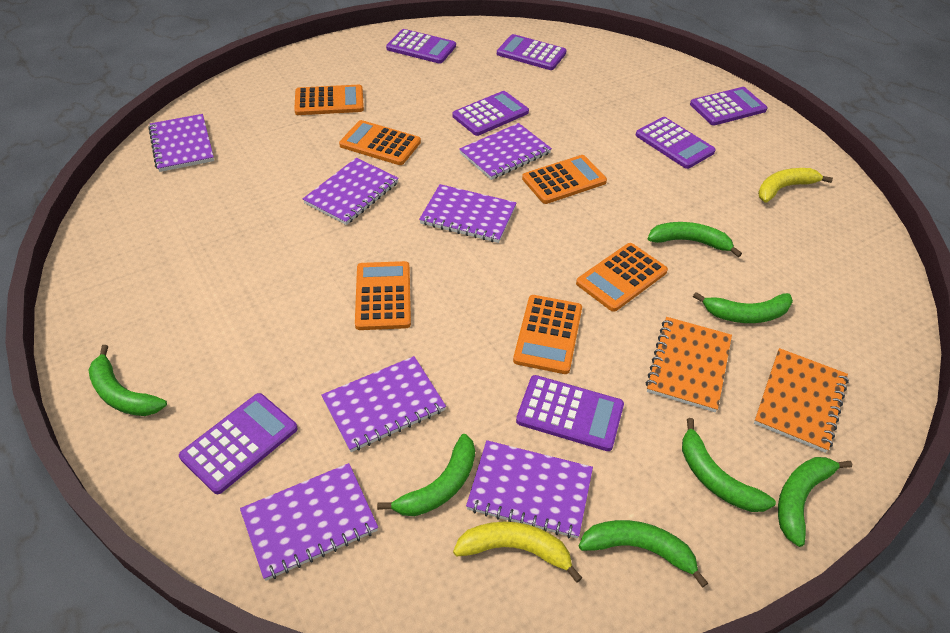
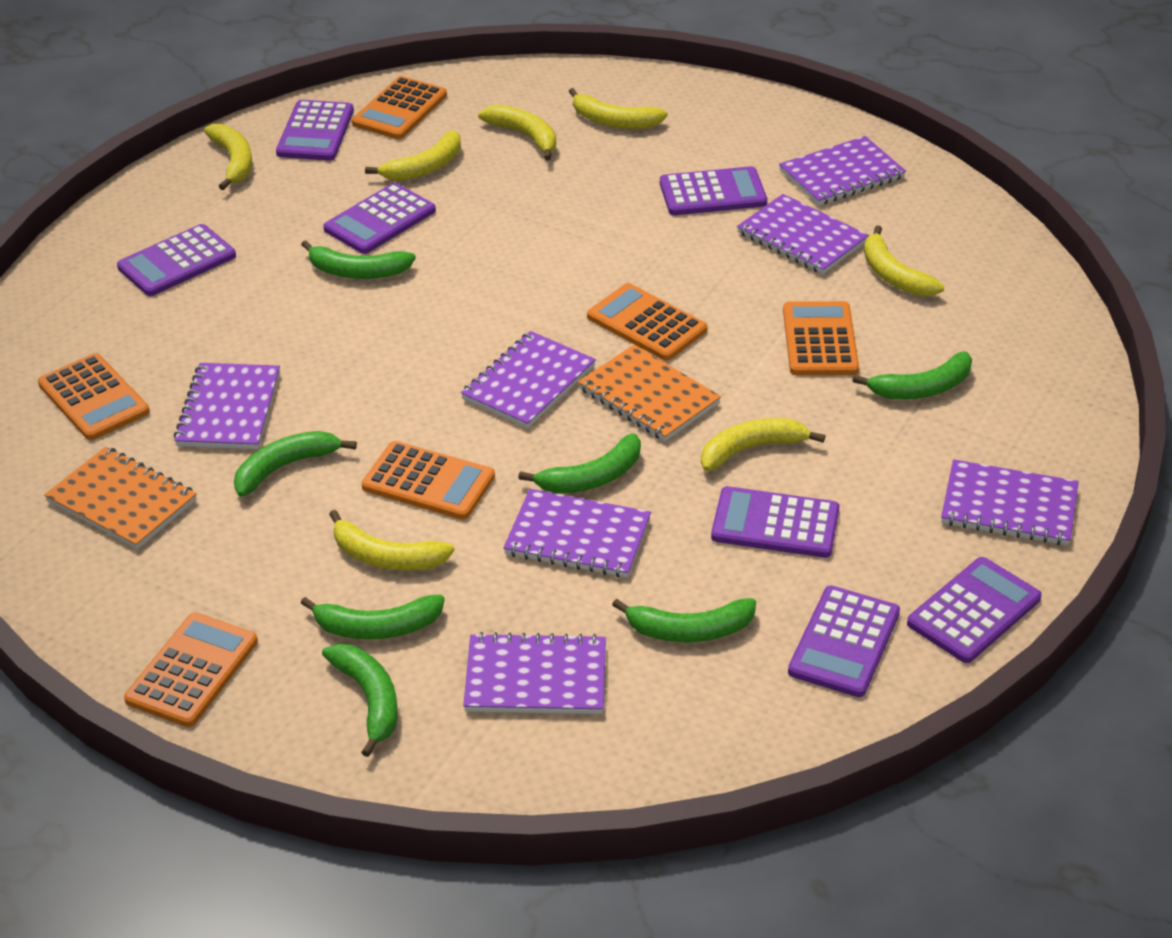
yellow banana: 2 -> 7

